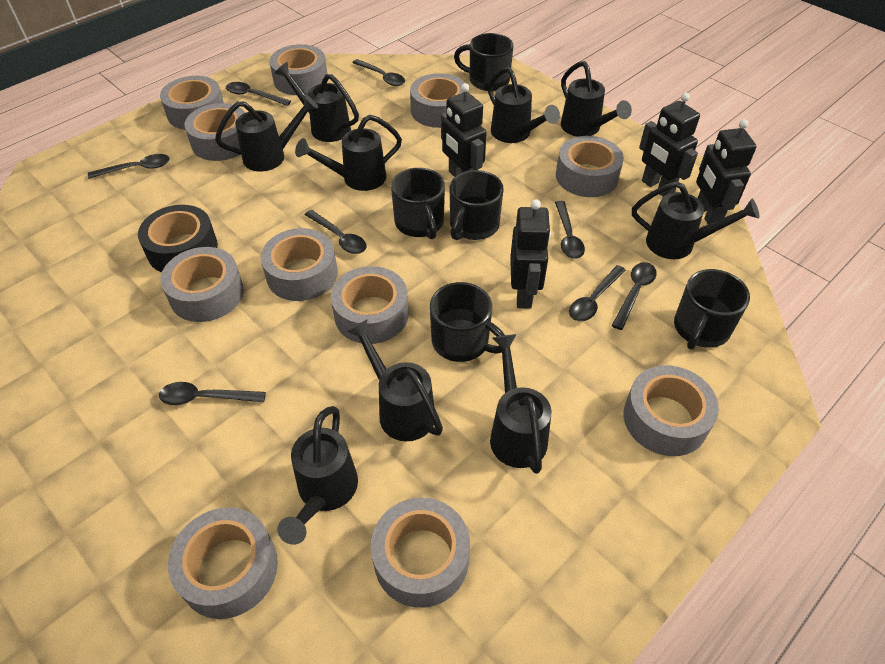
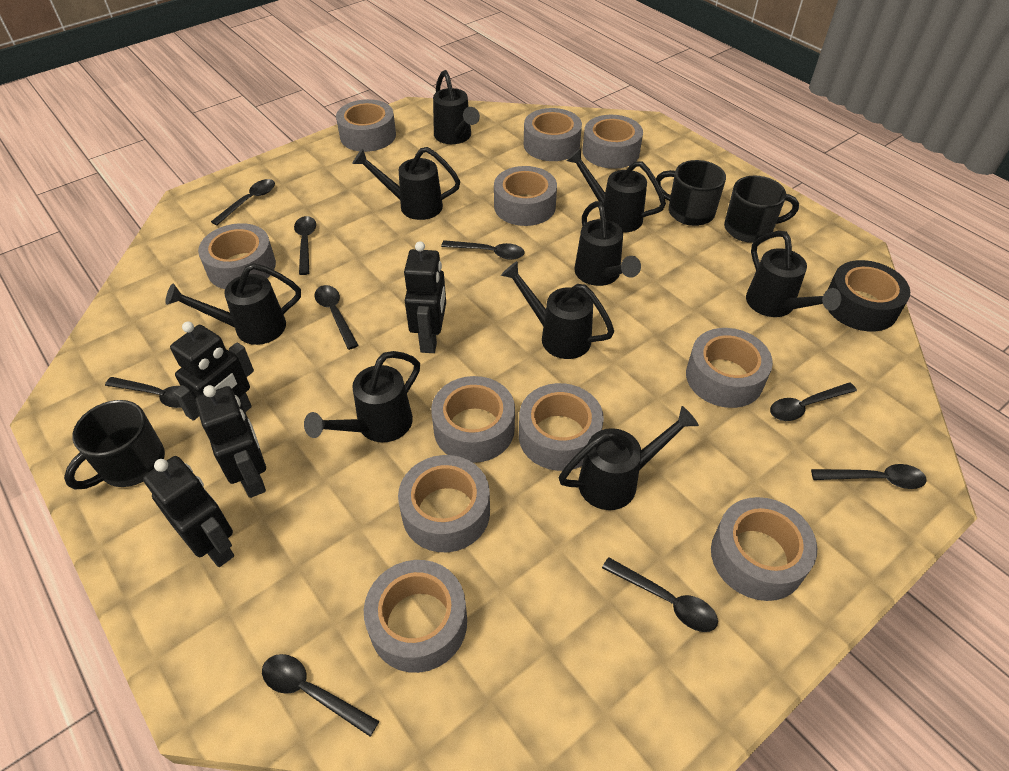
black mug: 5 -> 3
black spoon: 8 -> 9

